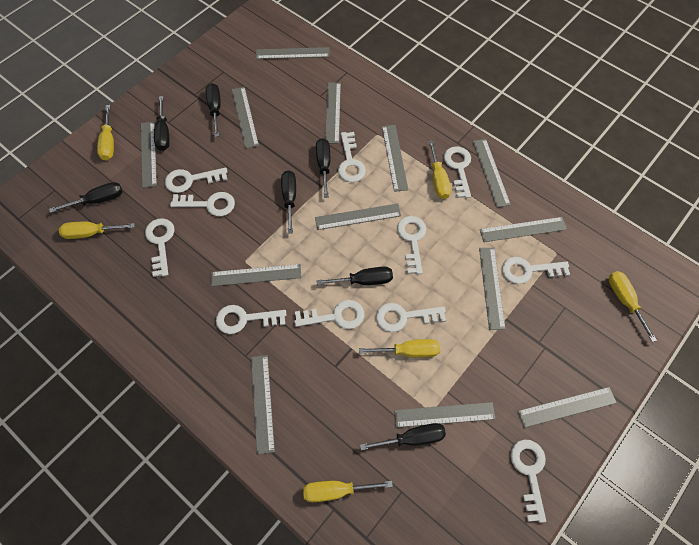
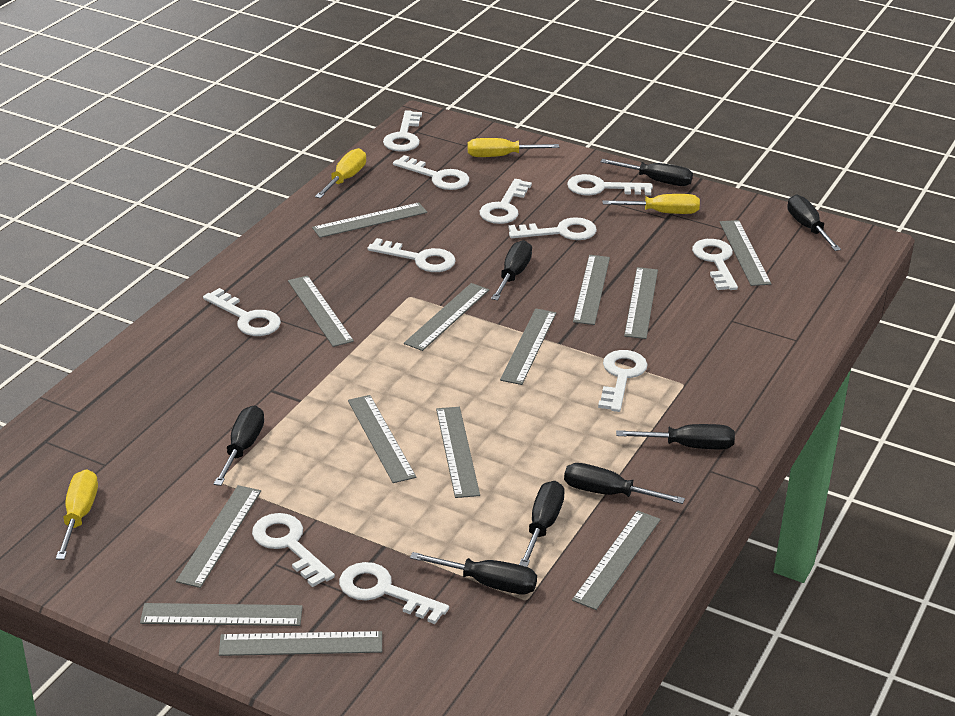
black screwdriver: 7 -> 8
yellow screwdriver: 6 -> 4

